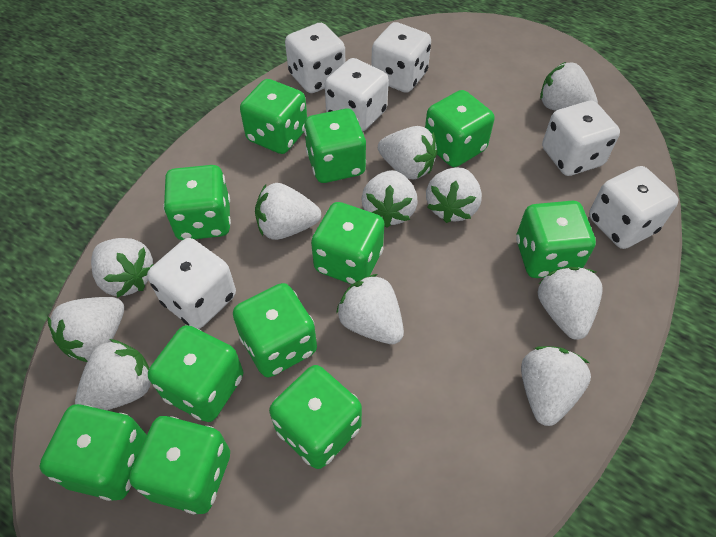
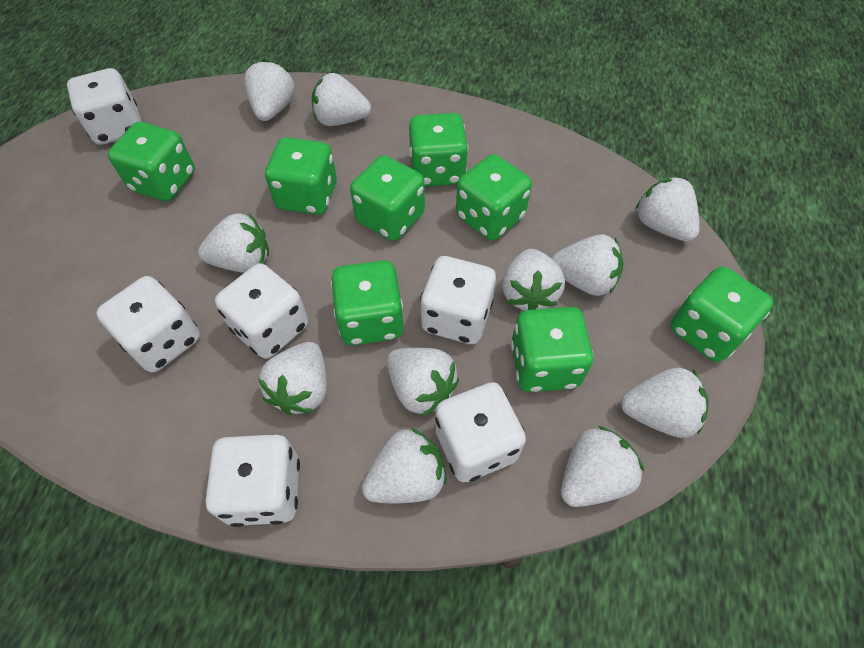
green dice: 11 -> 8

